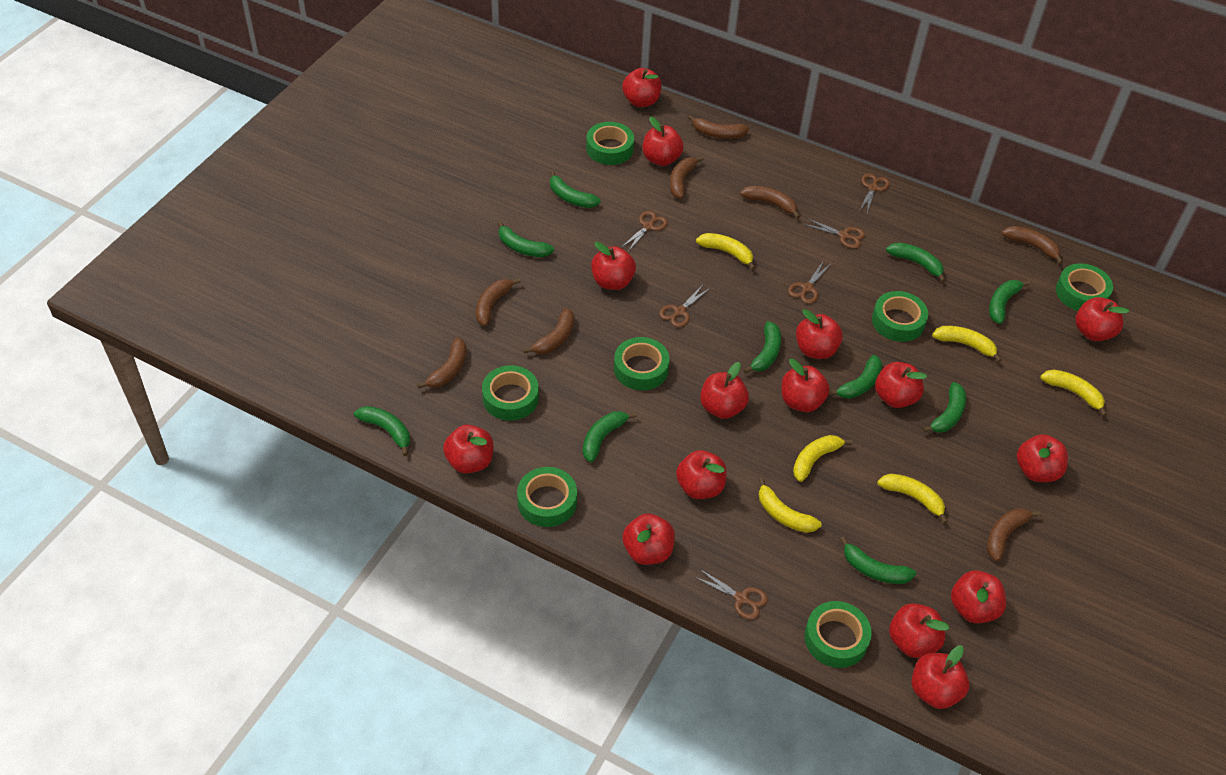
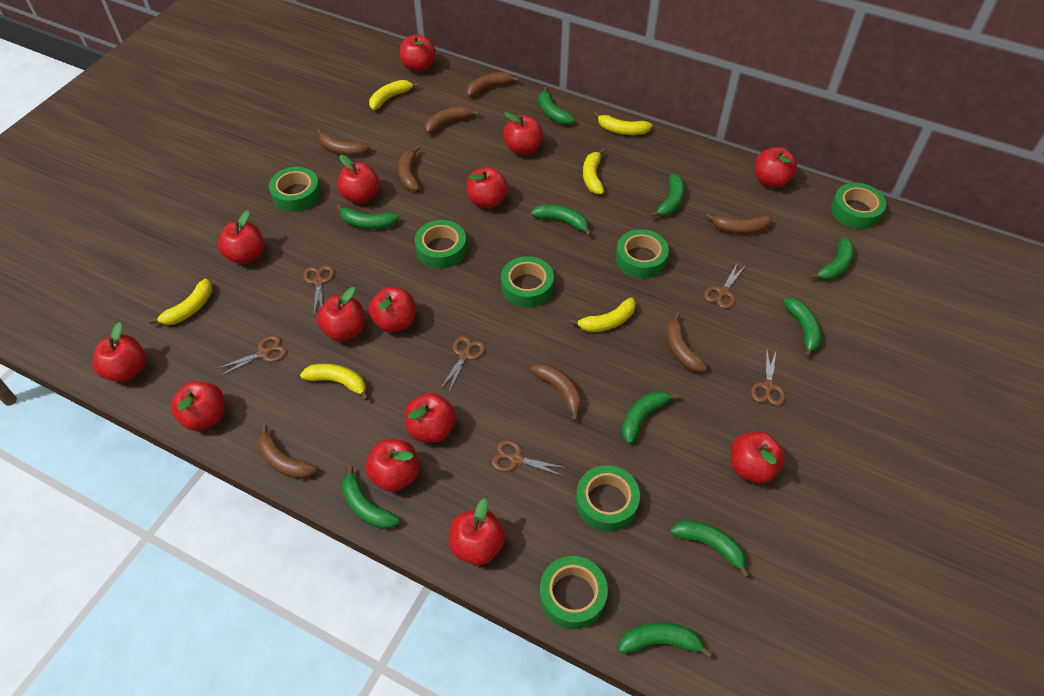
red apple: 15 -> 14

